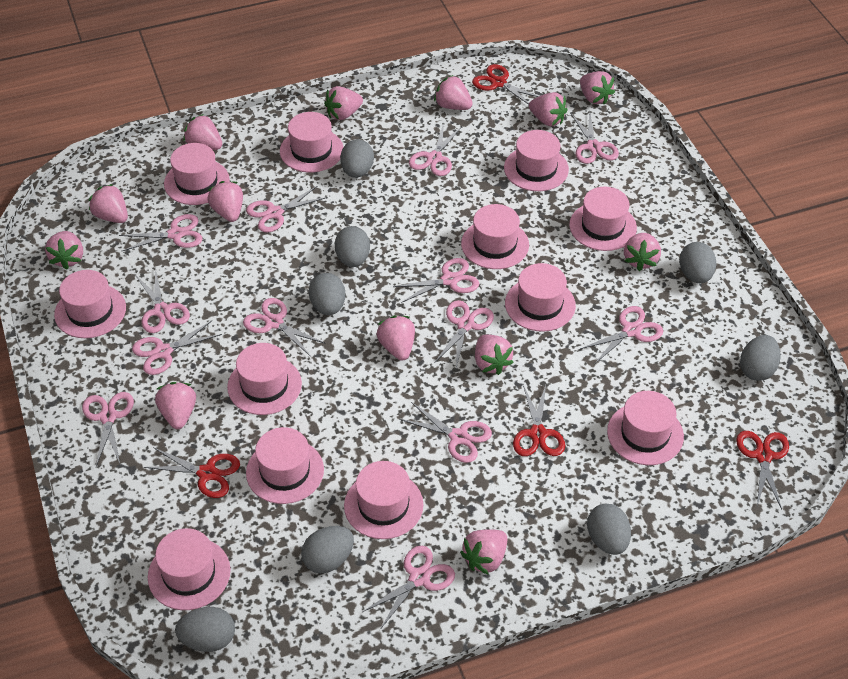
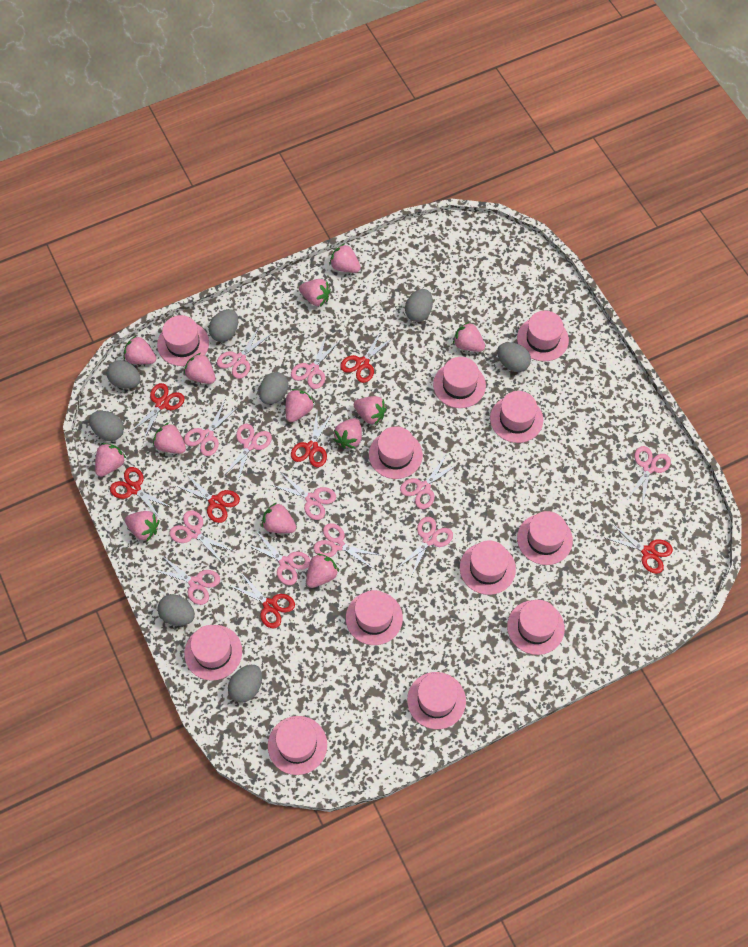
pink scissors: 13 -> 12
red scissors: 4 -> 7

